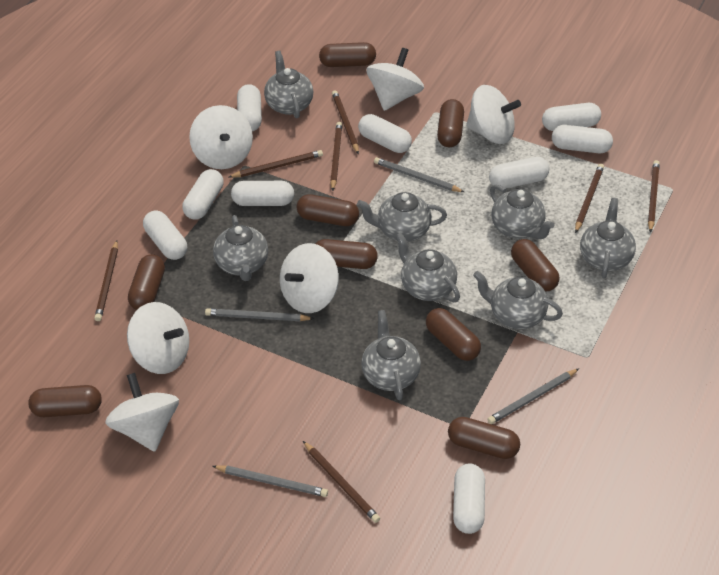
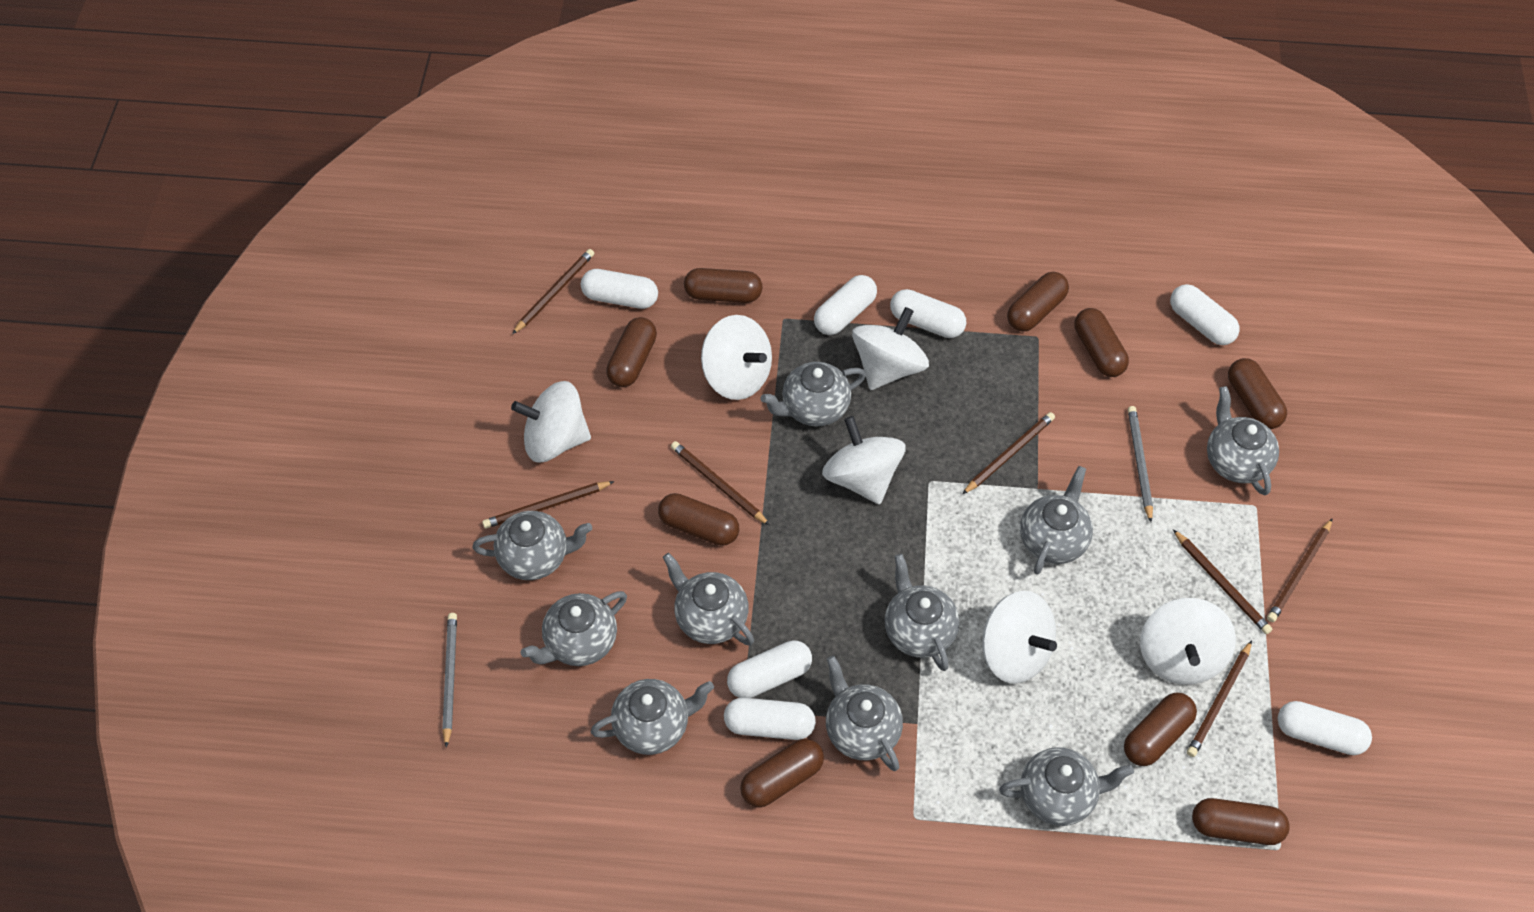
grey pencil: 4 -> 2
grey teapot: 8 -> 10
white capsule: 9 -> 7

